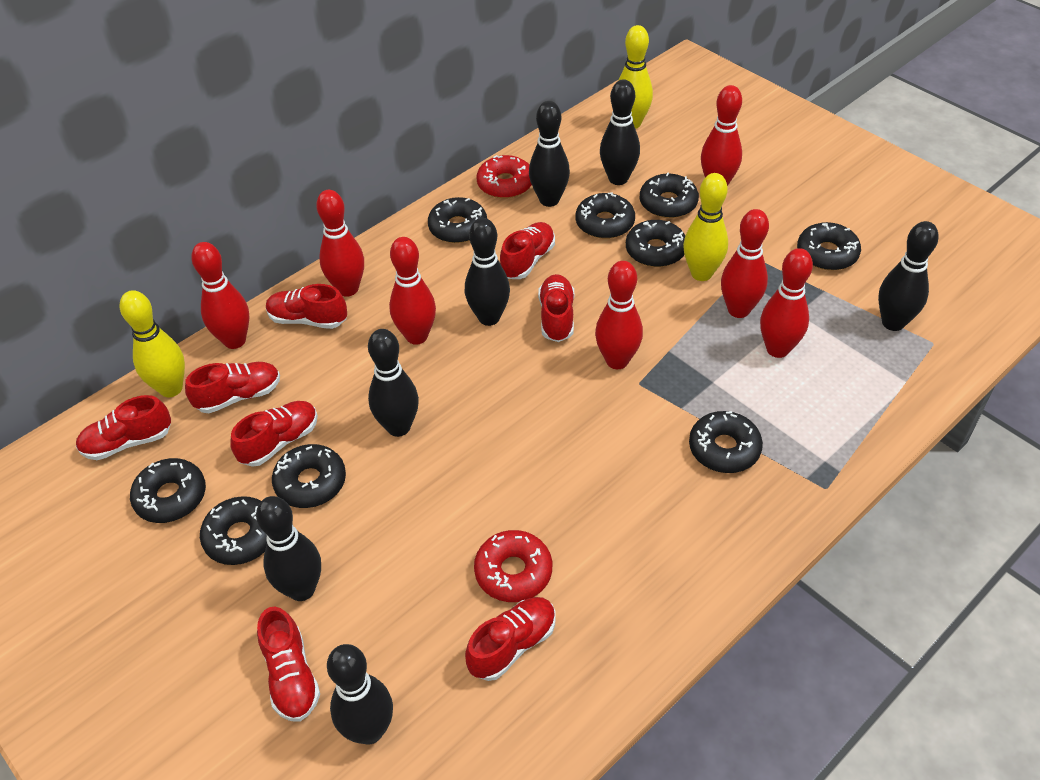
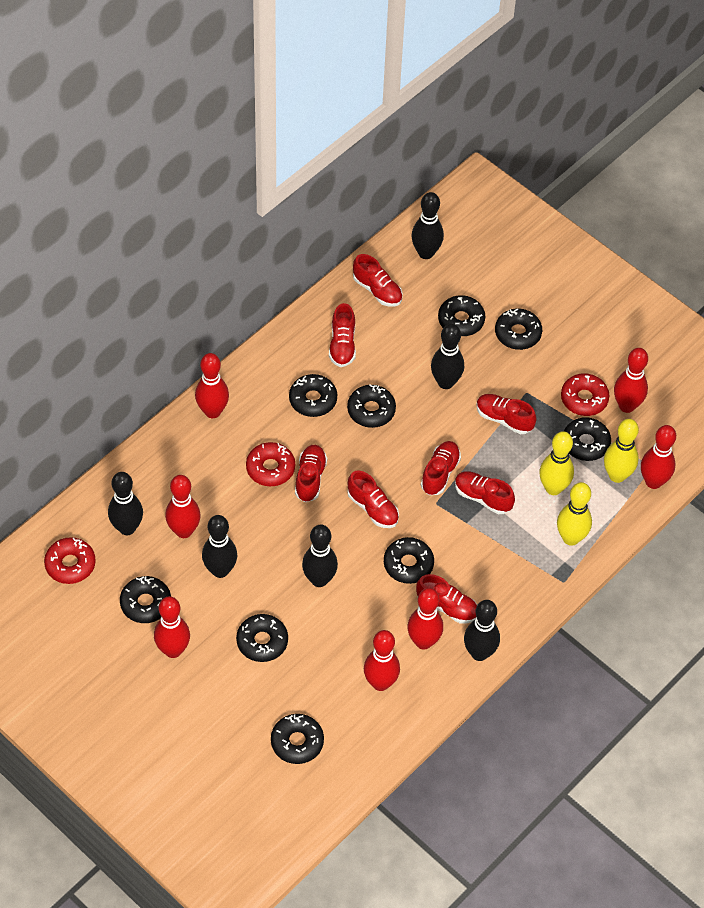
black bowling pin: 7 -> 6
red donut: 2 -> 3

